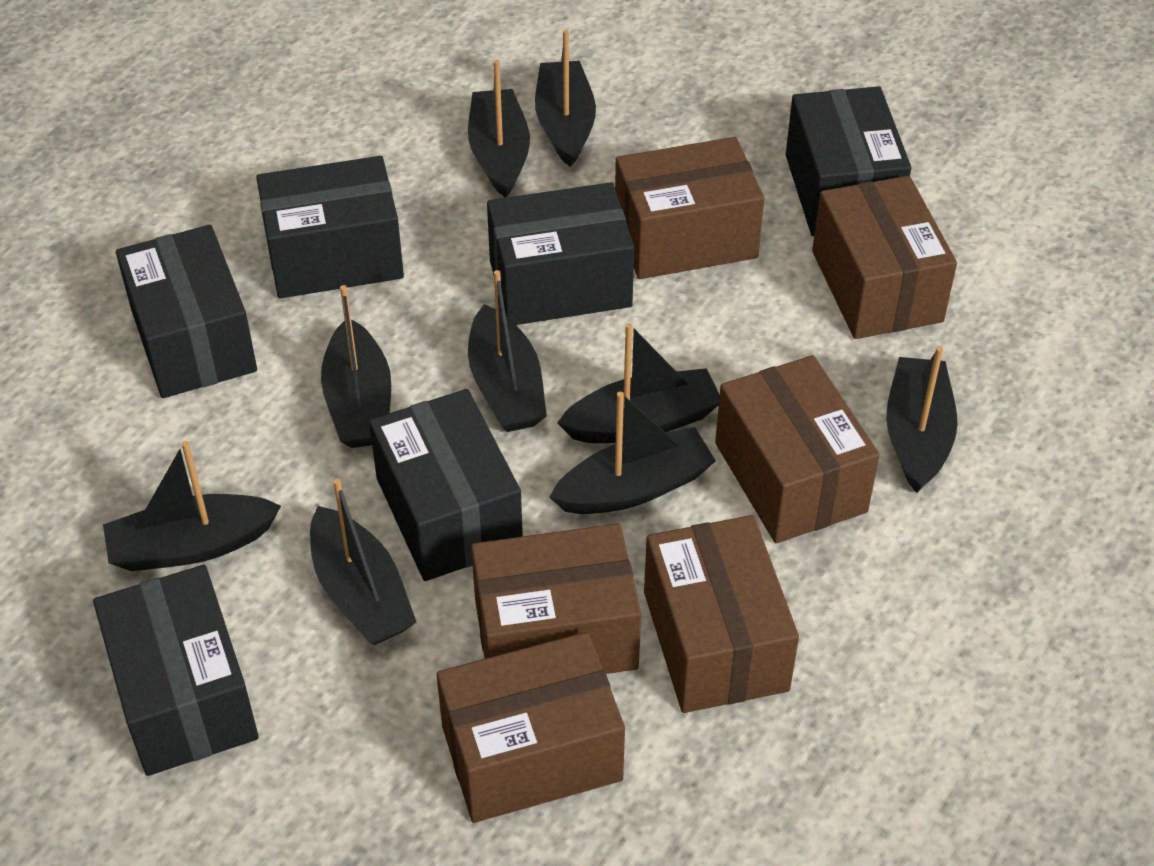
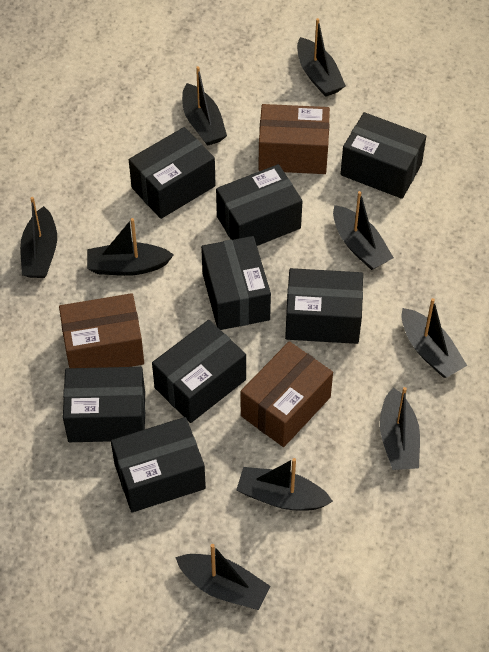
black box: 6 -> 8
brown box: 6 -> 3

